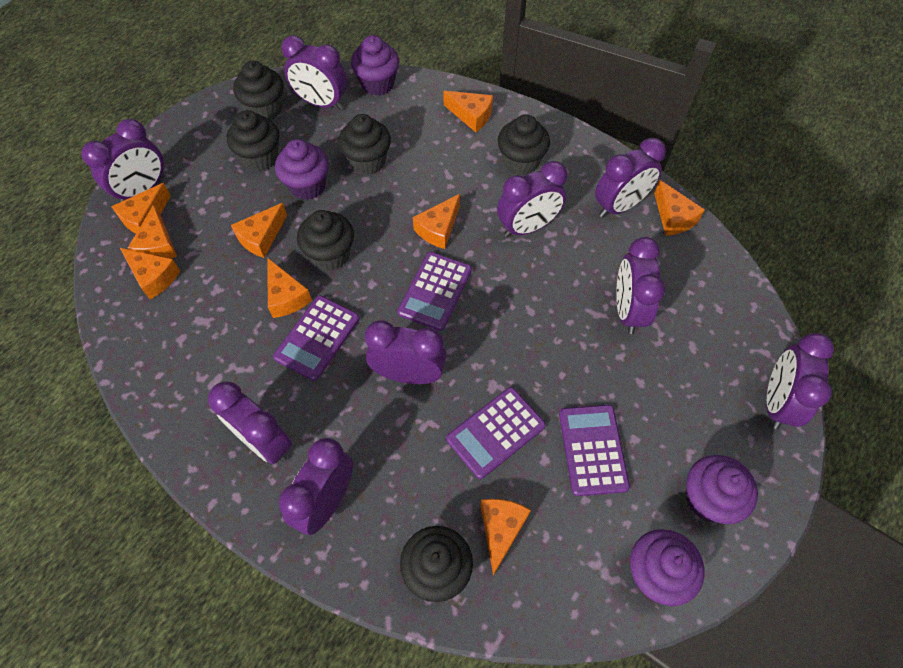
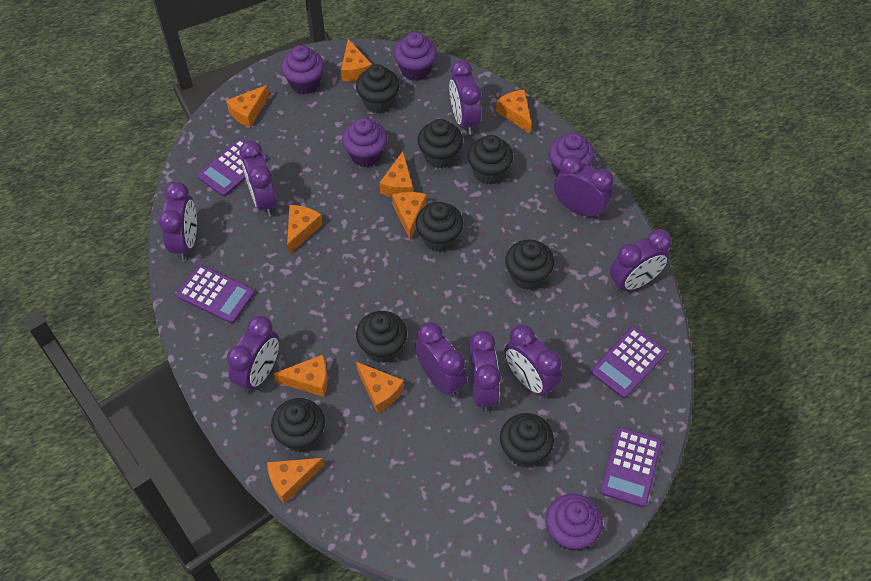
black cupcake: 6 -> 8
purple cupcake: 4 -> 5

